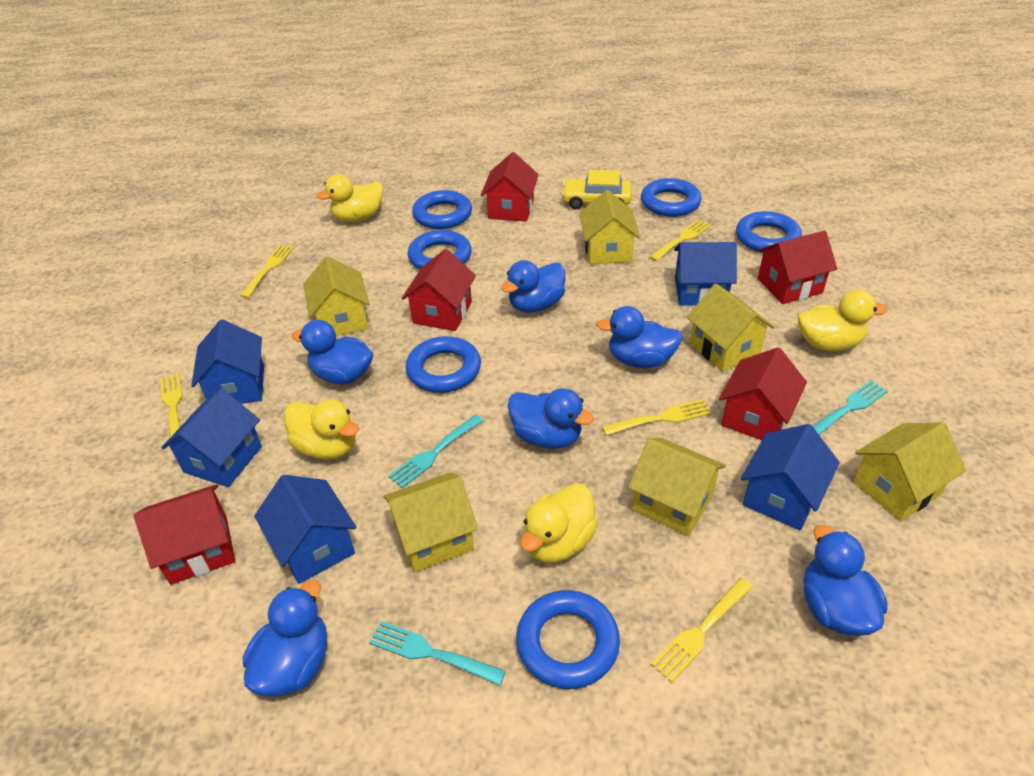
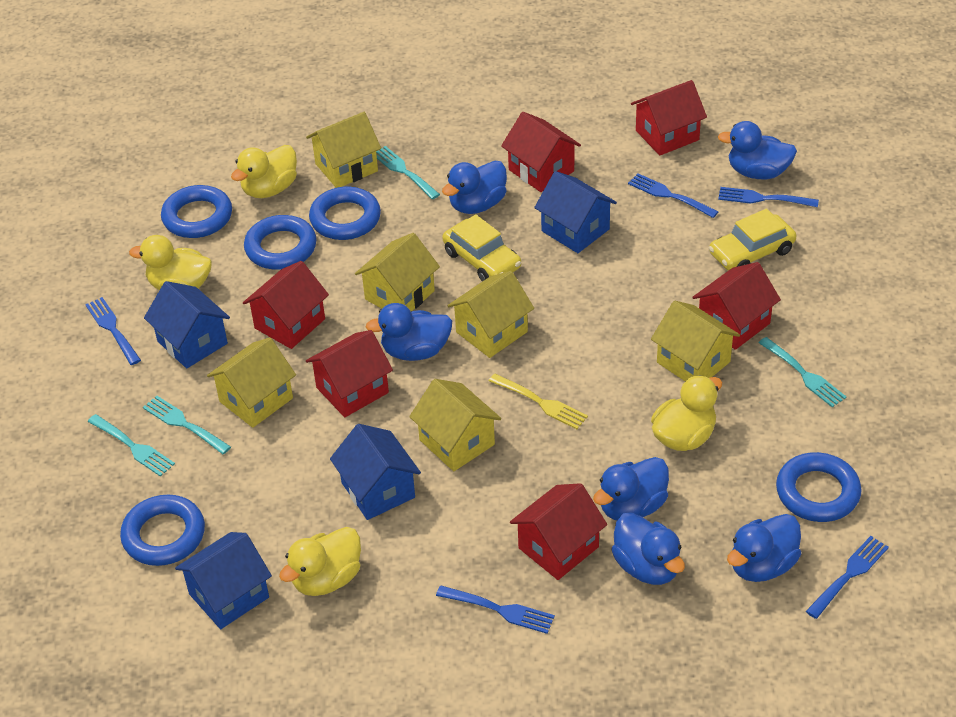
blue fork: 0 -> 5
blue house: 5 -> 4
blue ring: 6 -> 5
red house: 5 -> 6
turquoise fork: 3 -> 4
yellow car: 1 -> 2
yellow fork: 5 -> 1

